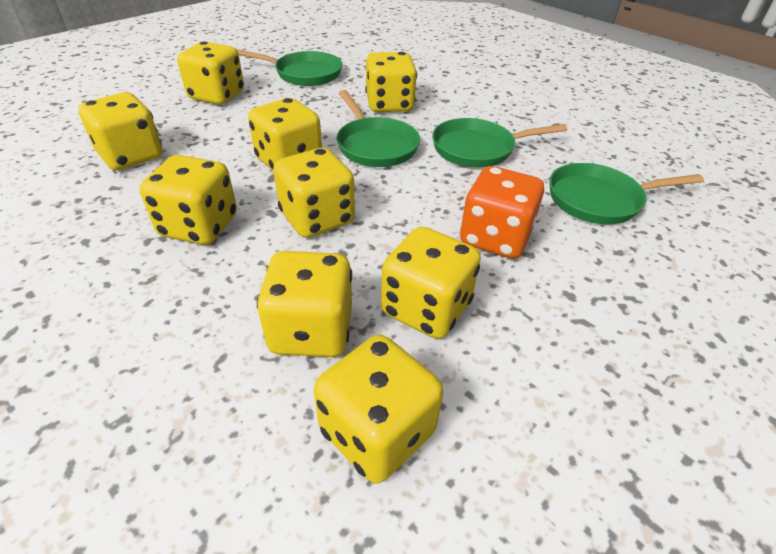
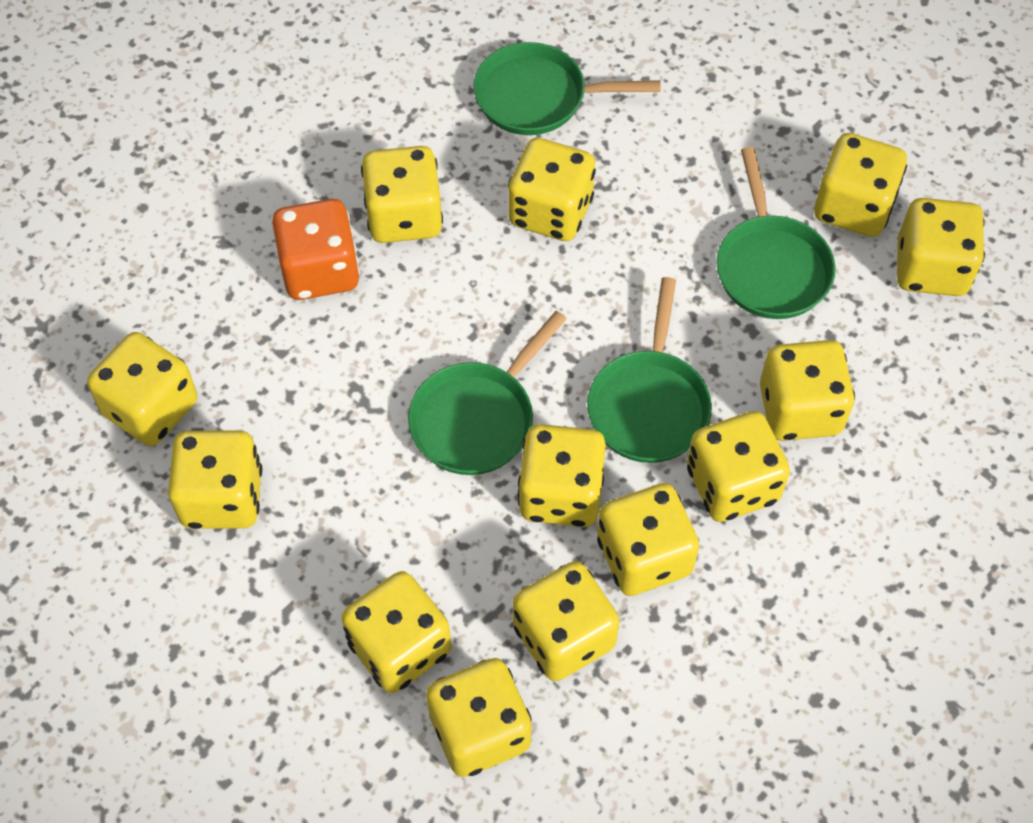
yellow dice: 9 -> 13

